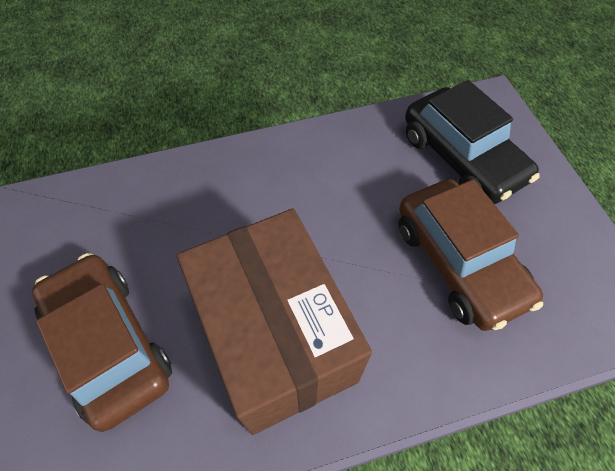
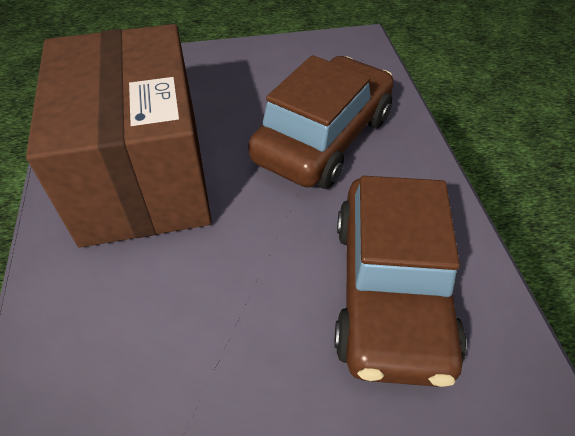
black car: 1 -> 0

